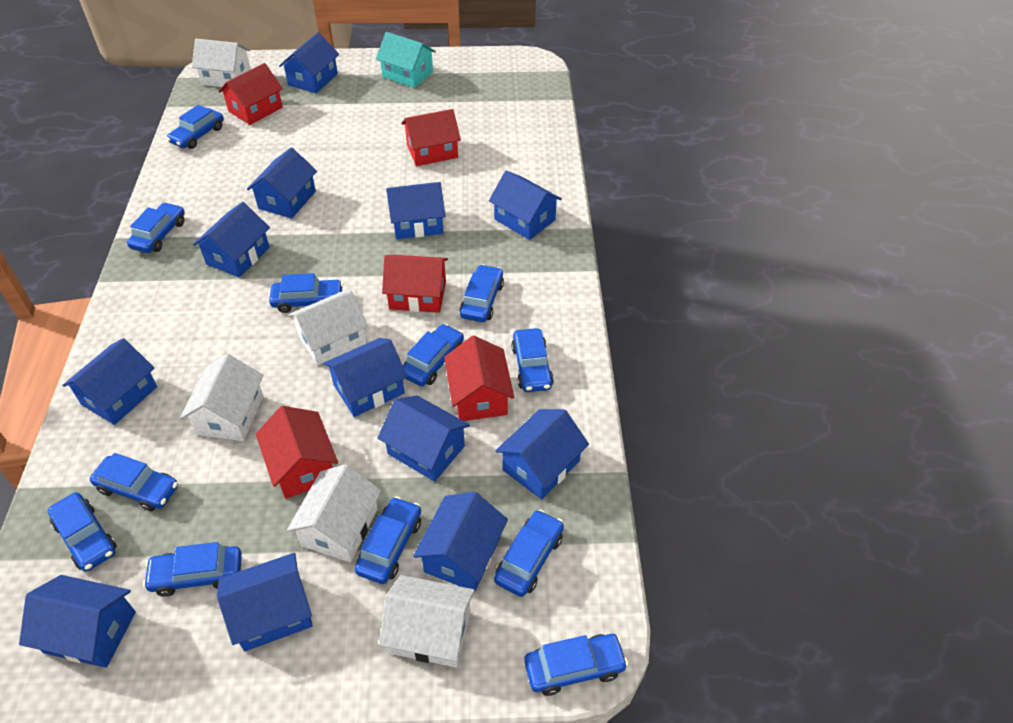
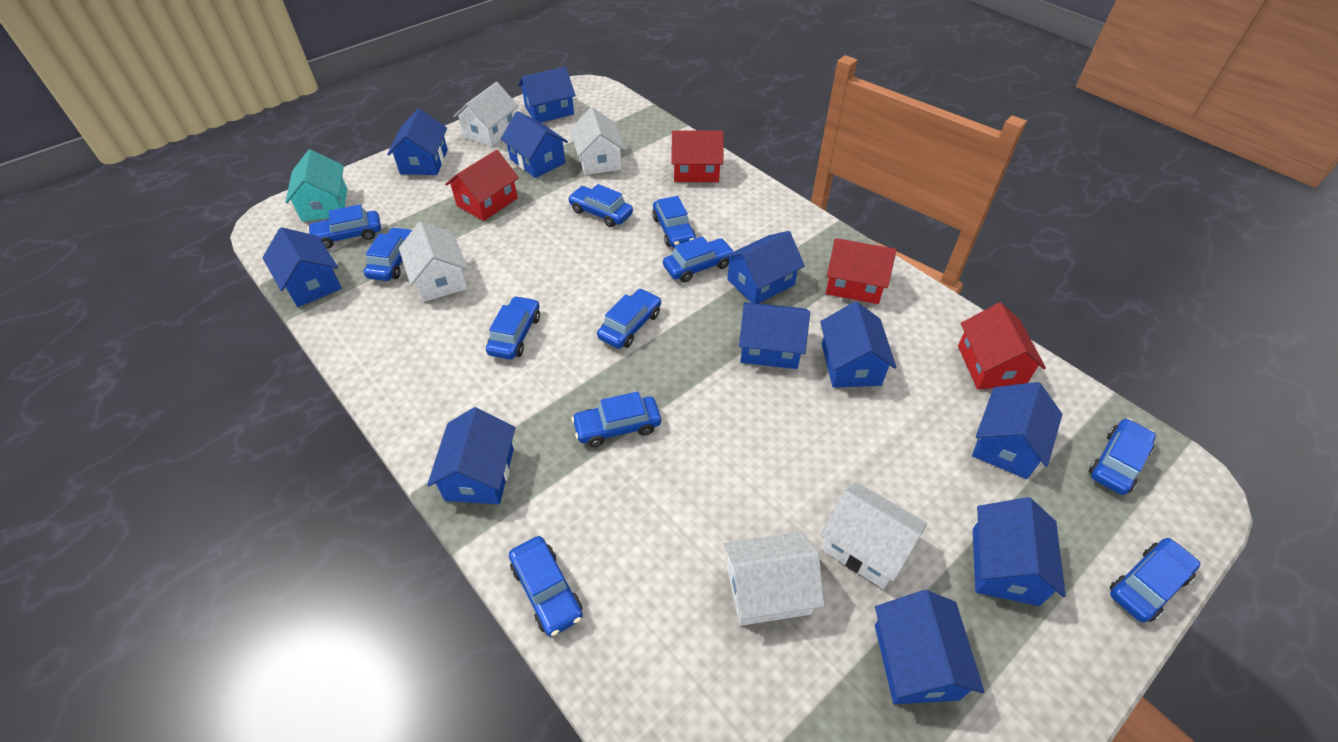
blue car: 12 -> 11
blue house: 12 -> 11
red house: 5 -> 4

